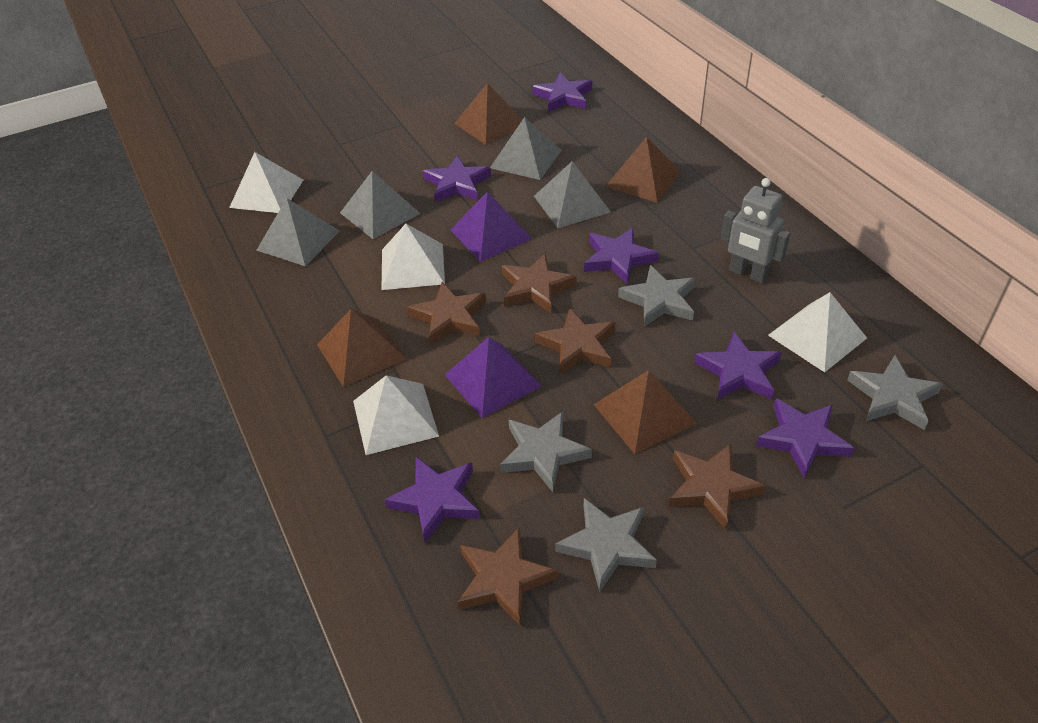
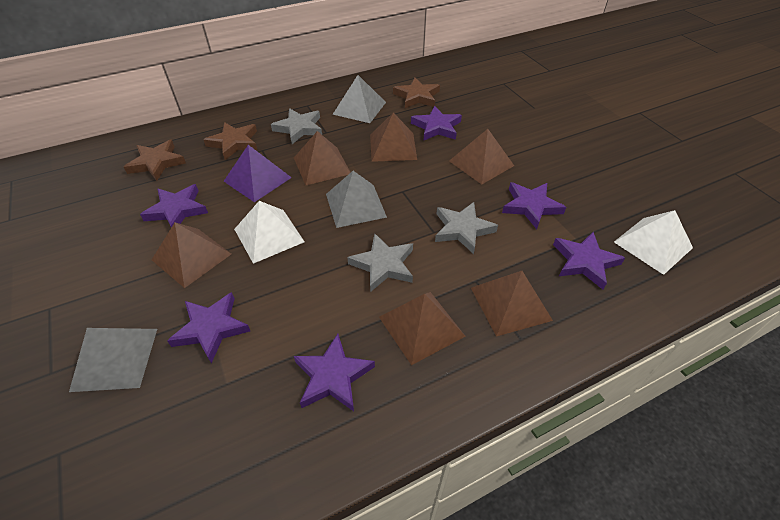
brown pyramid: 4 -> 6
brown star: 5 -> 3
grey pyramid: 4 -> 3
grey robot: 1 -> 0
grey star: 4 -> 3
purple pyramid: 2 -> 1
white pyramid: 4 -> 2

